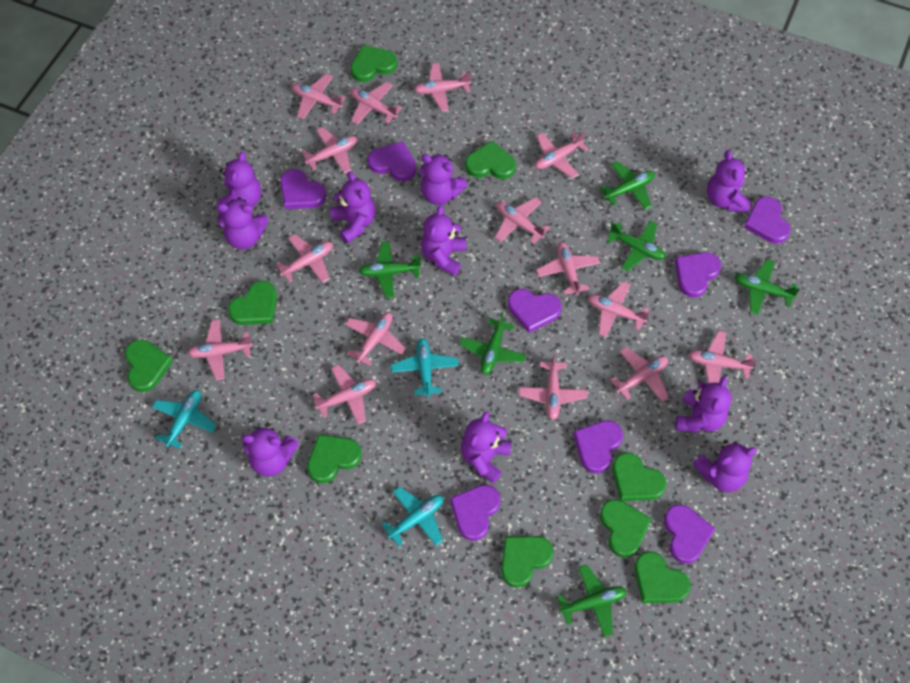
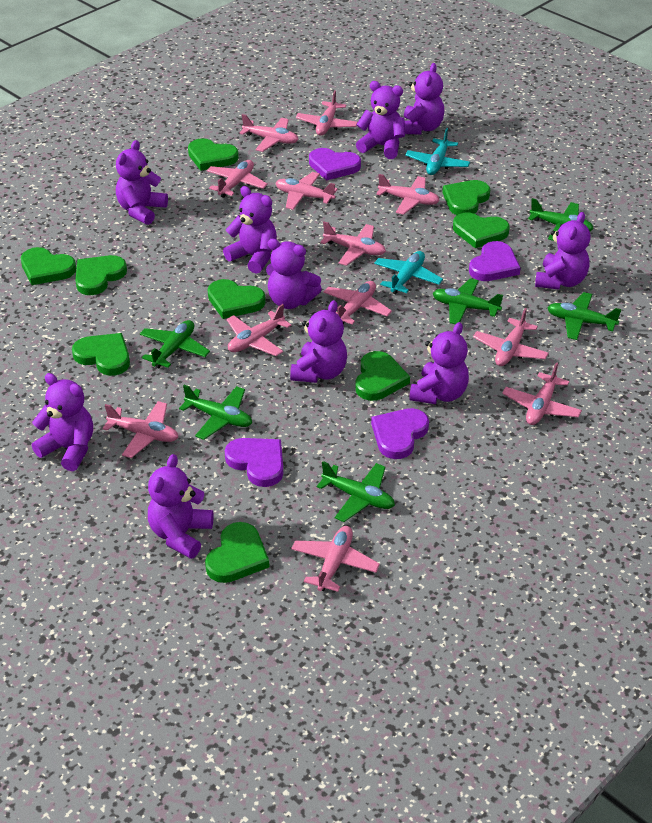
pink plane: 15 -> 12
purple heart: 8 -> 4
turquoise plane: 3 -> 2

